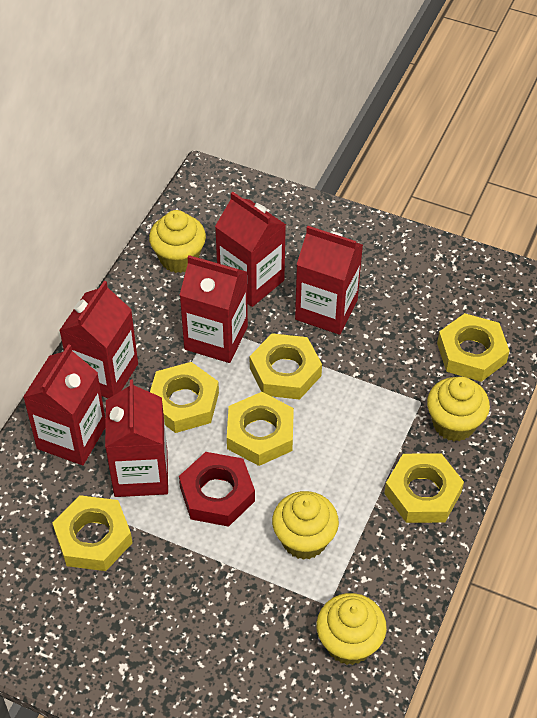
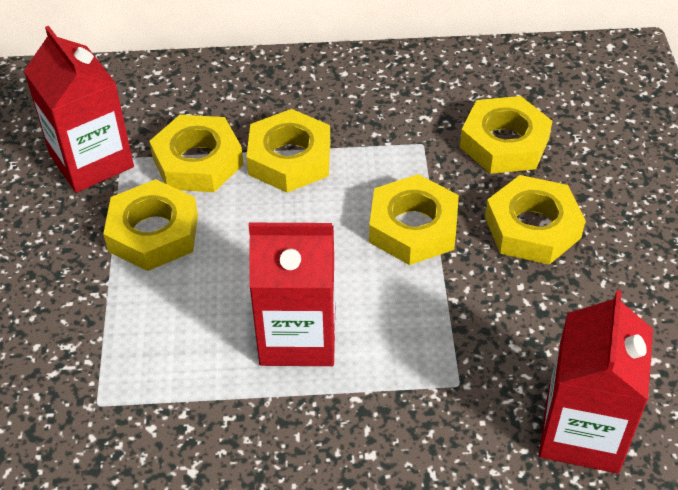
red carton: 6 -> 3
red nut: 1 -> 0
yellow cupcake: 4 -> 0

